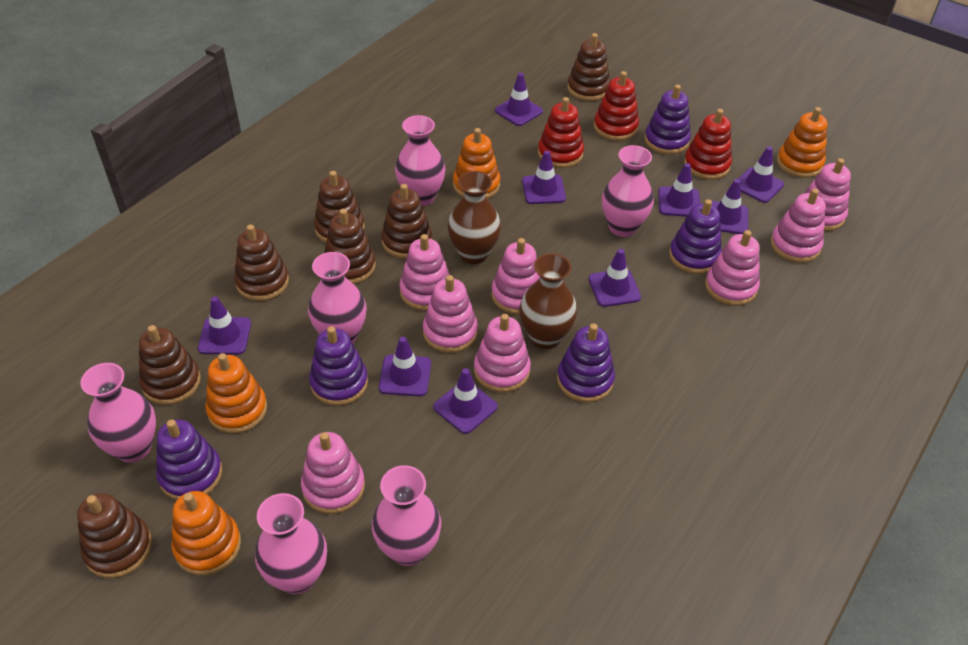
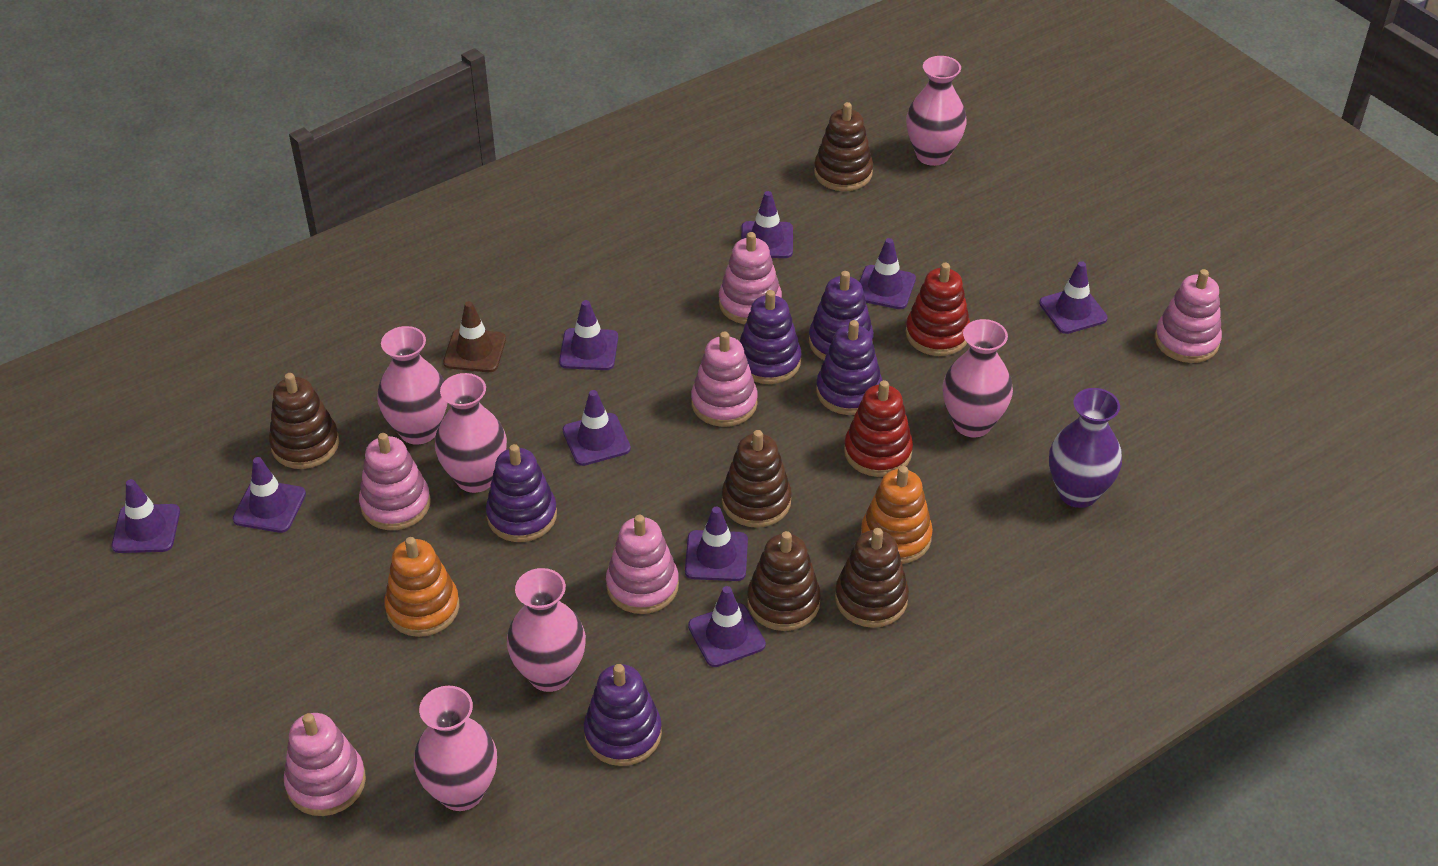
brown stacking toy: 7 -> 5
brown traffic cone: 0 -> 1
brown vase: 2 -> 0
orange stacking toy: 4 -> 2
pink stacking toy: 8 -> 6
purple vase: 0 -> 1
red stacking toy: 3 -> 2

